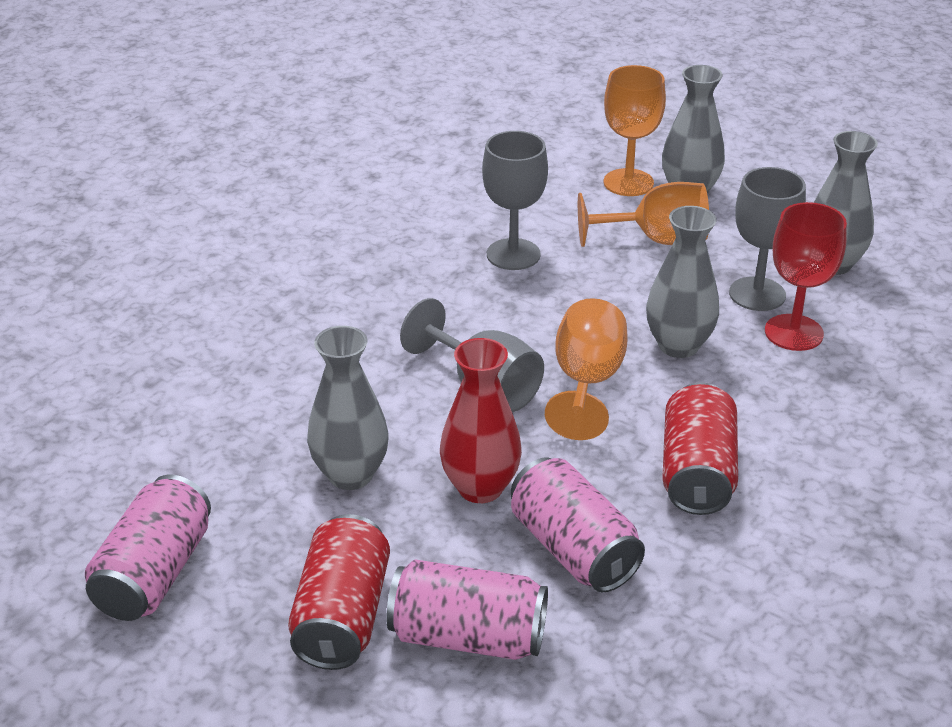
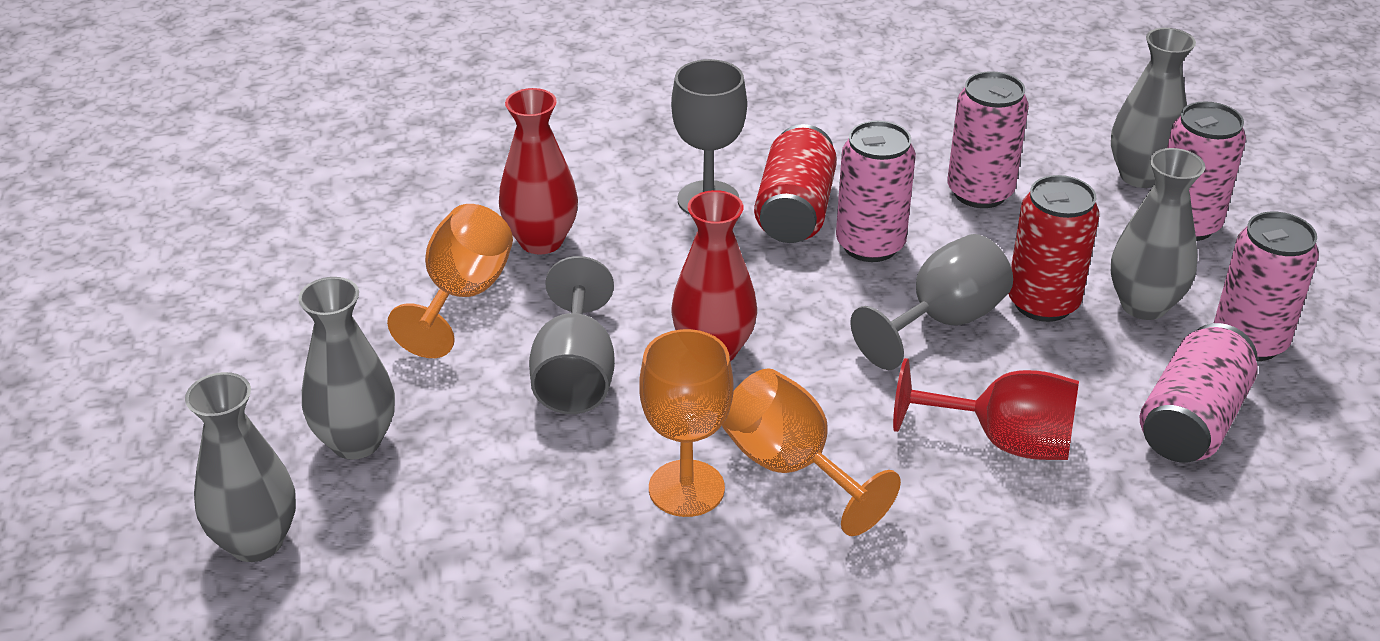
pink can: 3 -> 5
red vase: 1 -> 2

